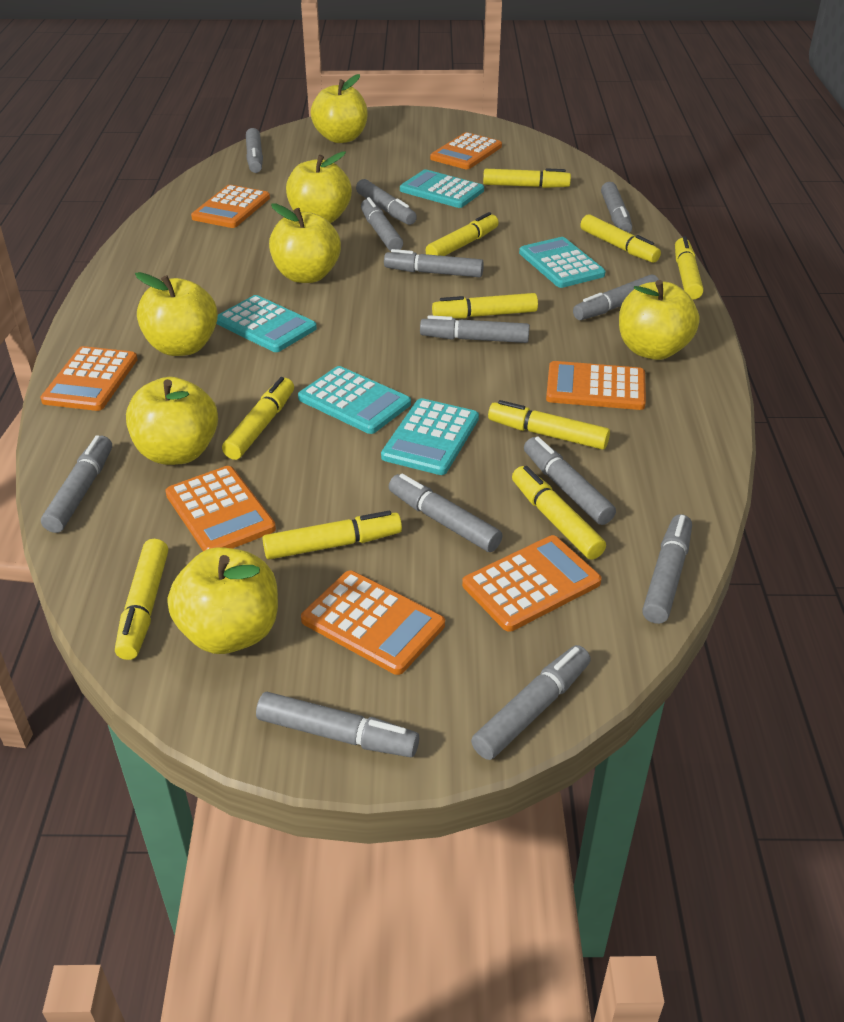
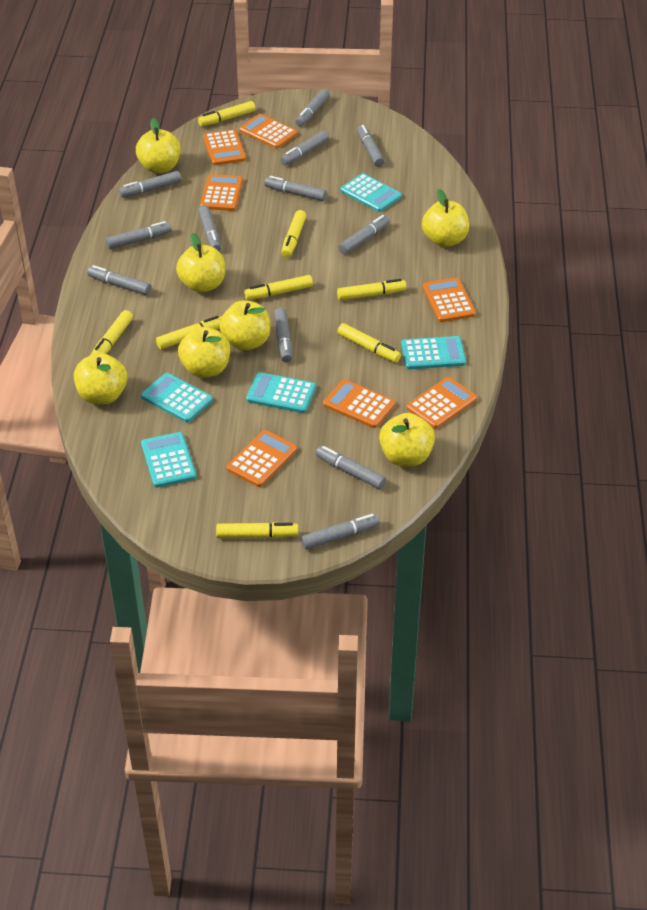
grey marker: 13 -> 12
yellow marker: 10 -> 8

